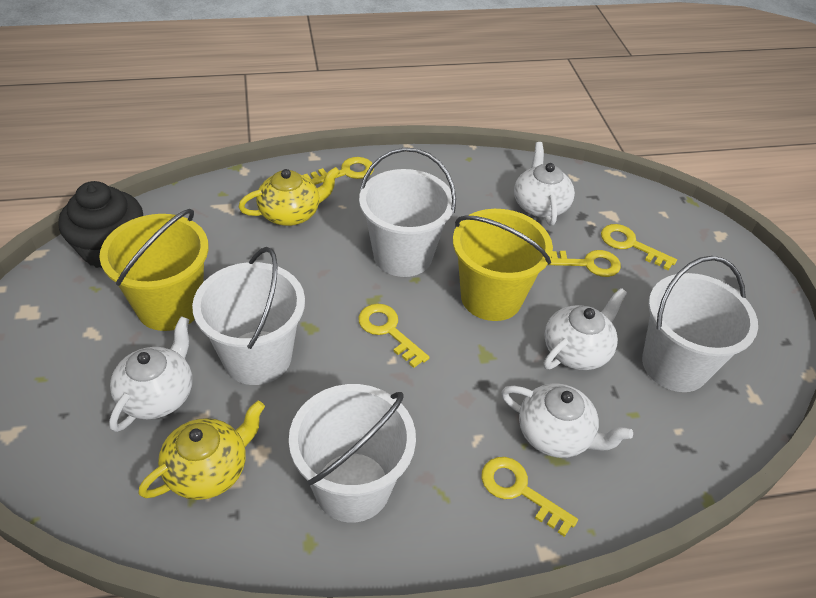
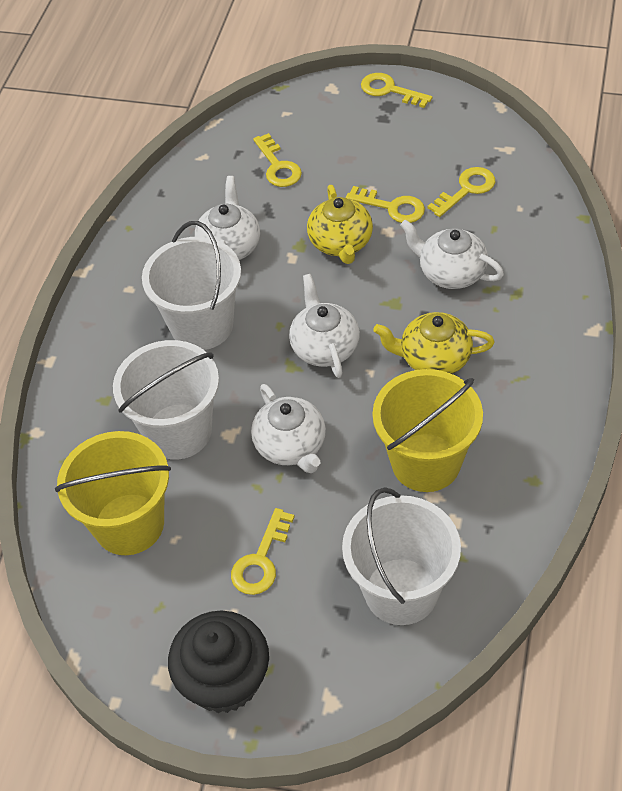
white bucket: 4 -> 3

